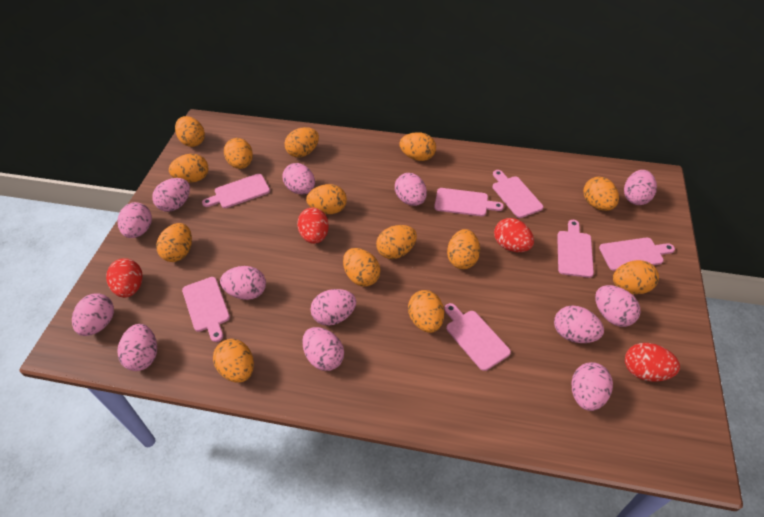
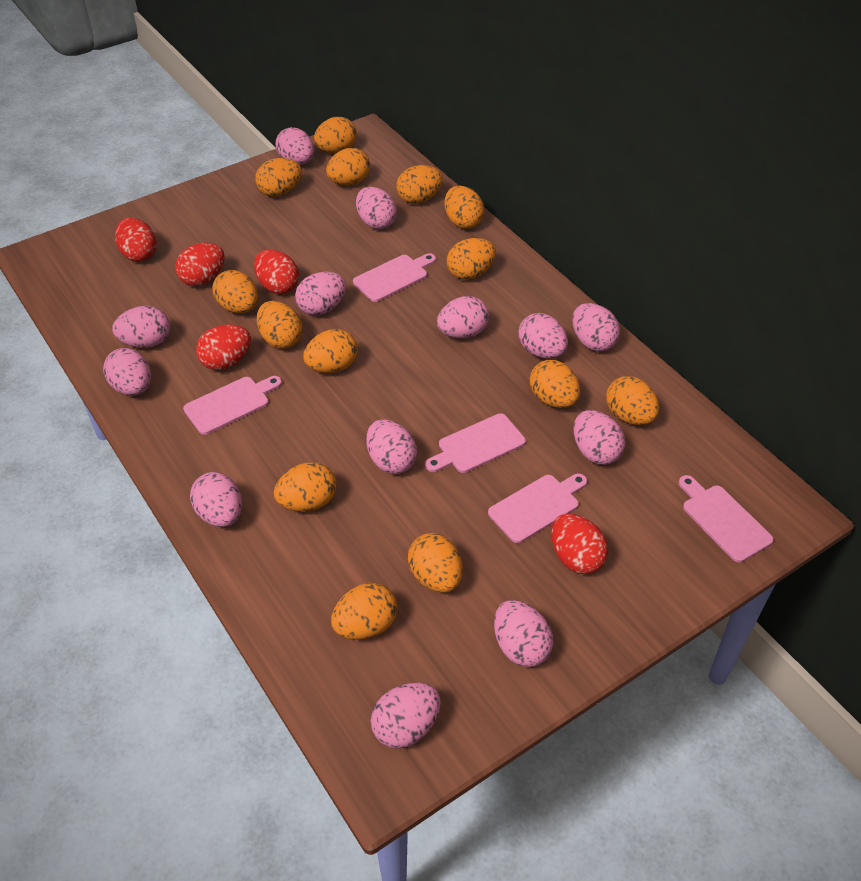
pink cutting board: 7 -> 5
red egg: 4 -> 5

